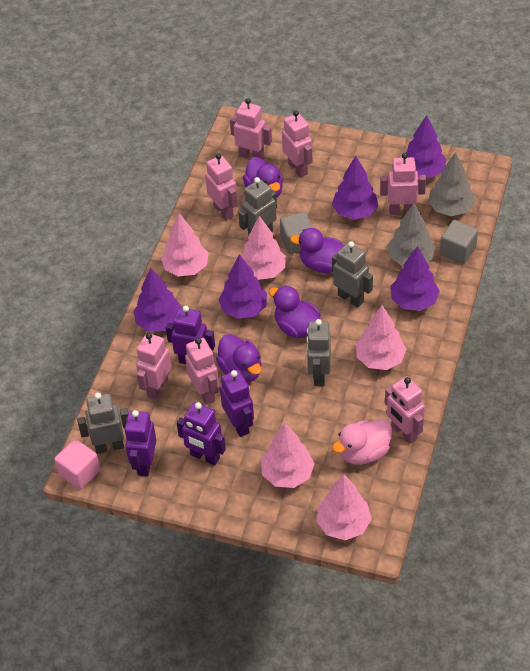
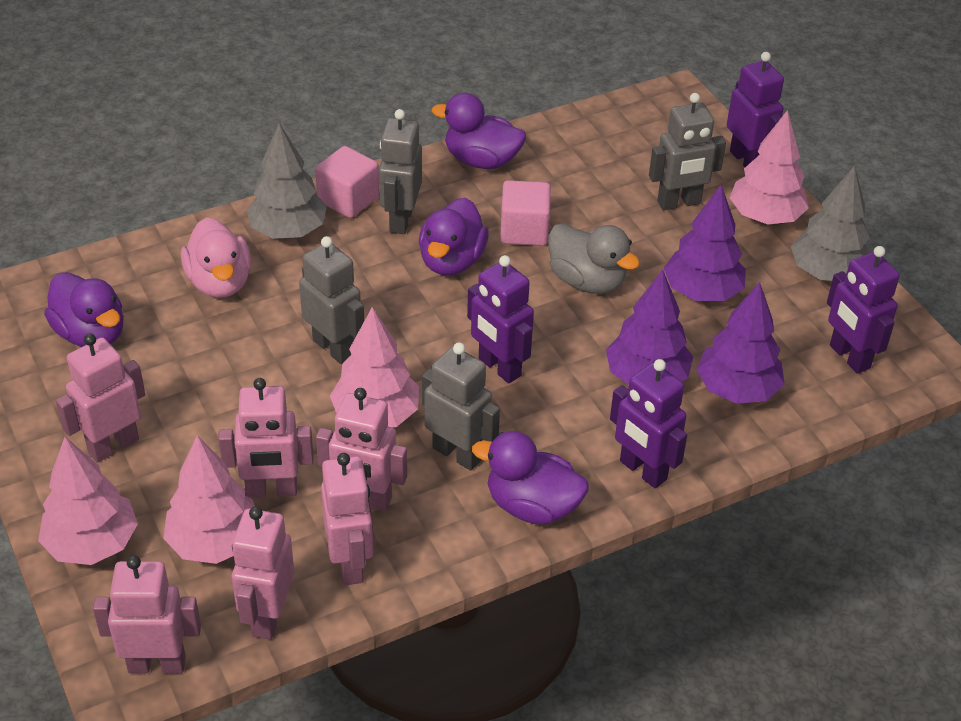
grey cube: 2 -> 0
grey duck: 0 -> 1
pink cube: 1 -> 2
pink robot: 7 -> 6
pink tree: 5 -> 4
purple tree: 5 -> 3

